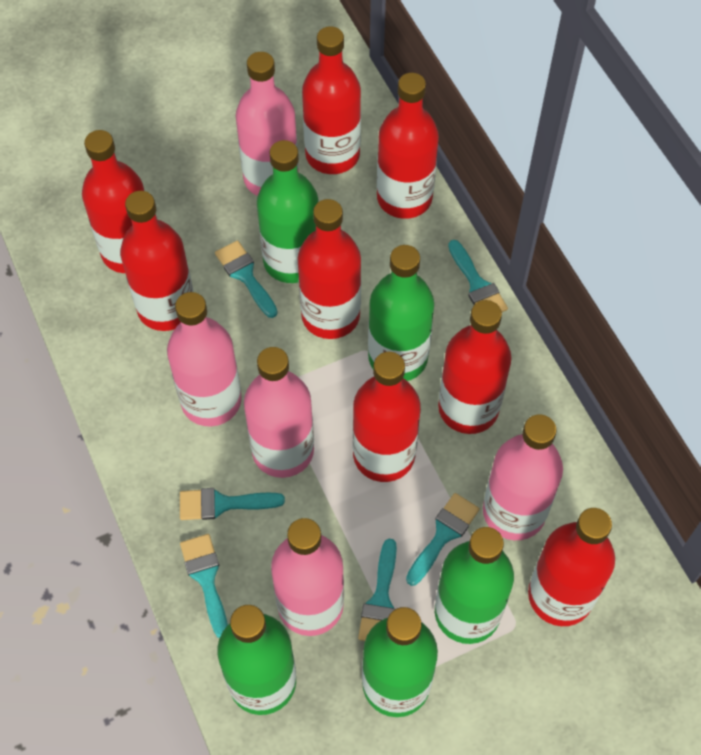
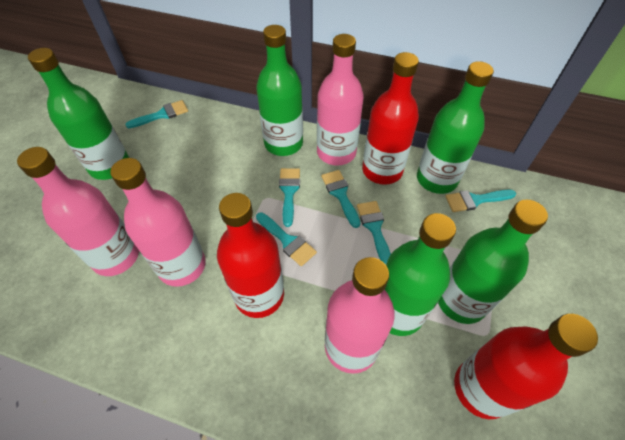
pink bottle: 5 -> 4
red bottle: 8 -> 3

